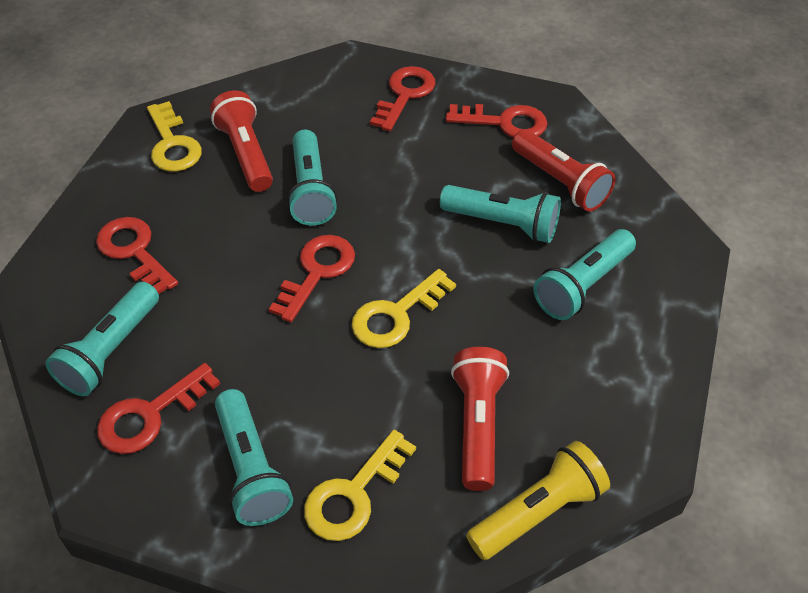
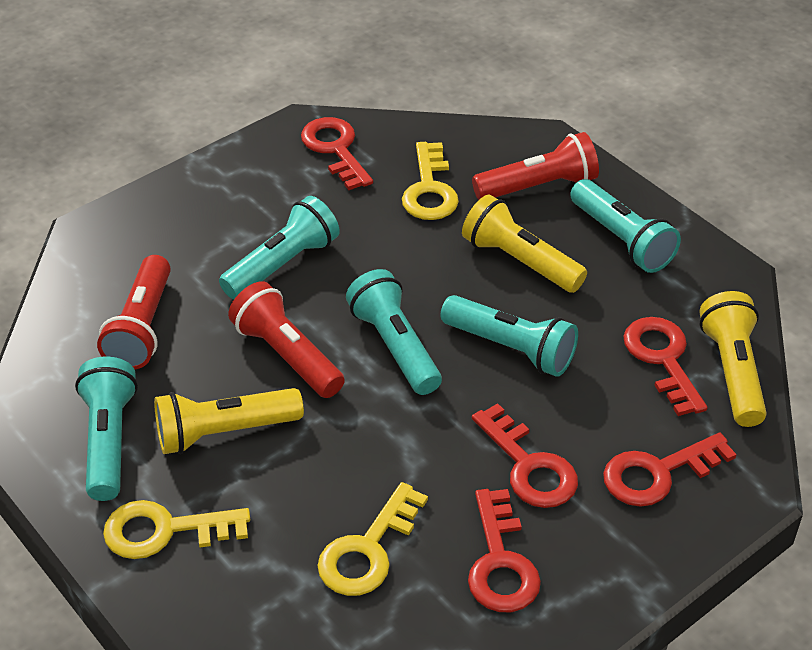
yellow flashlight: 1 -> 3

